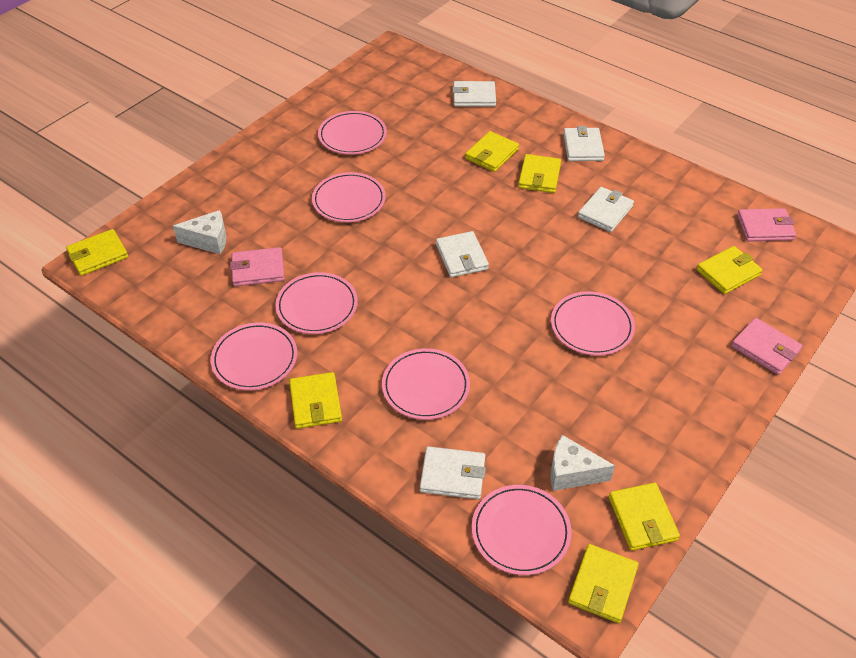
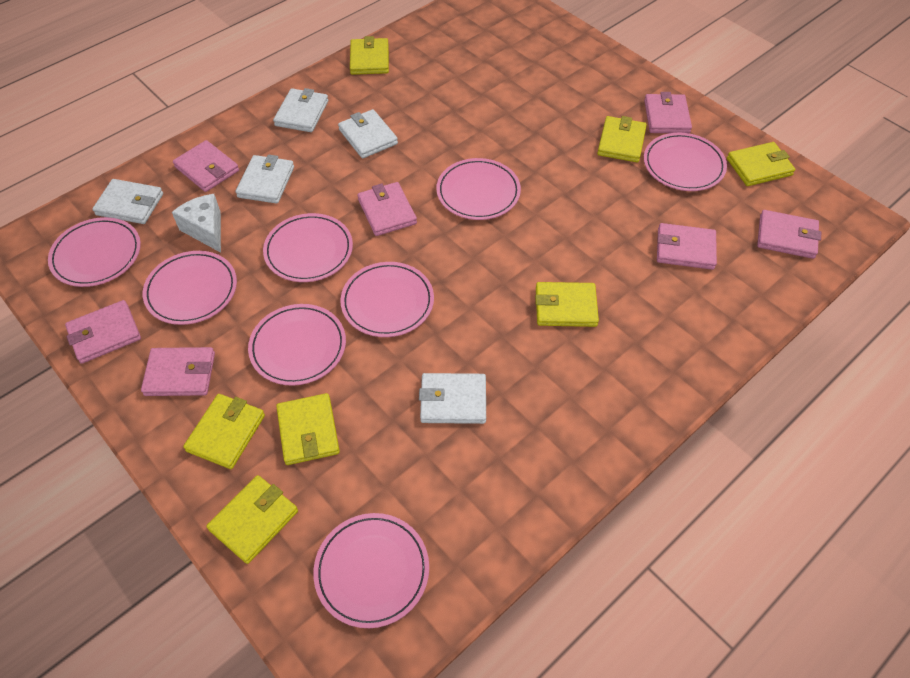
pink plate: 7 -> 8
pink wallet: 3 -> 7
white cheese: 2 -> 1

